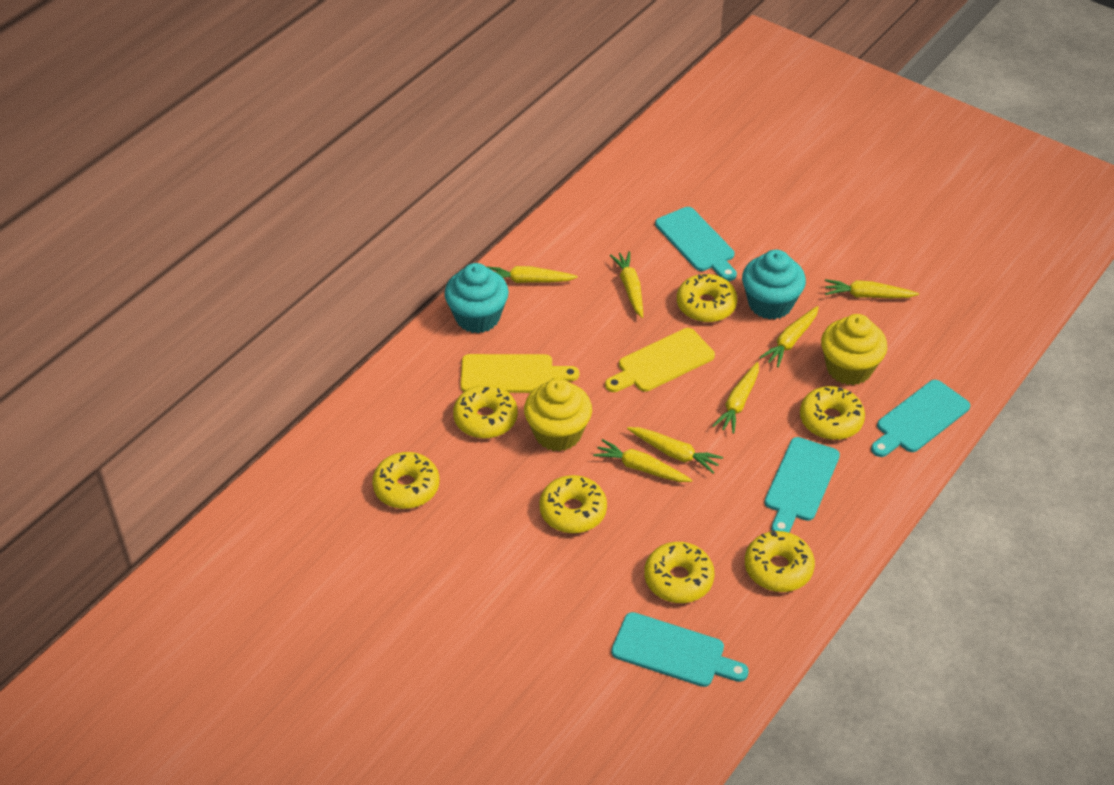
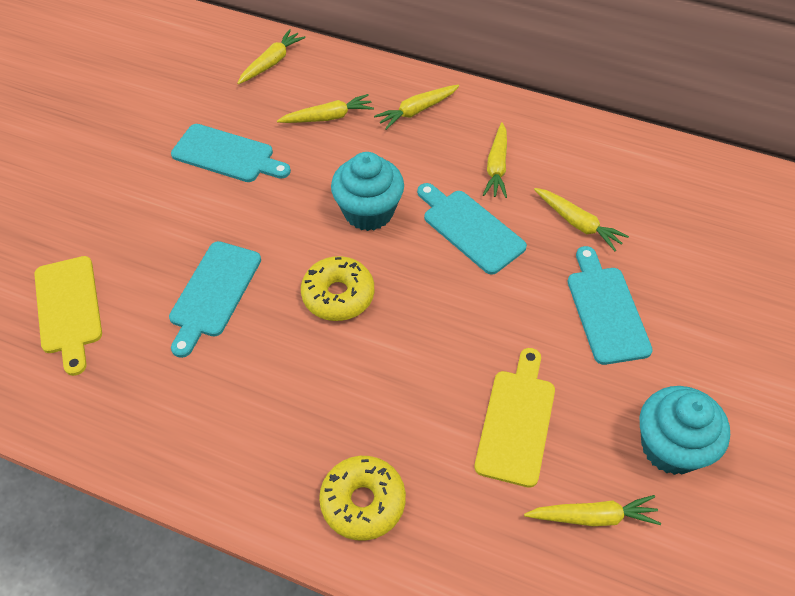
yellow carrot: 7 -> 6
yellow cupcake: 2 -> 0
yellow donut: 7 -> 2

